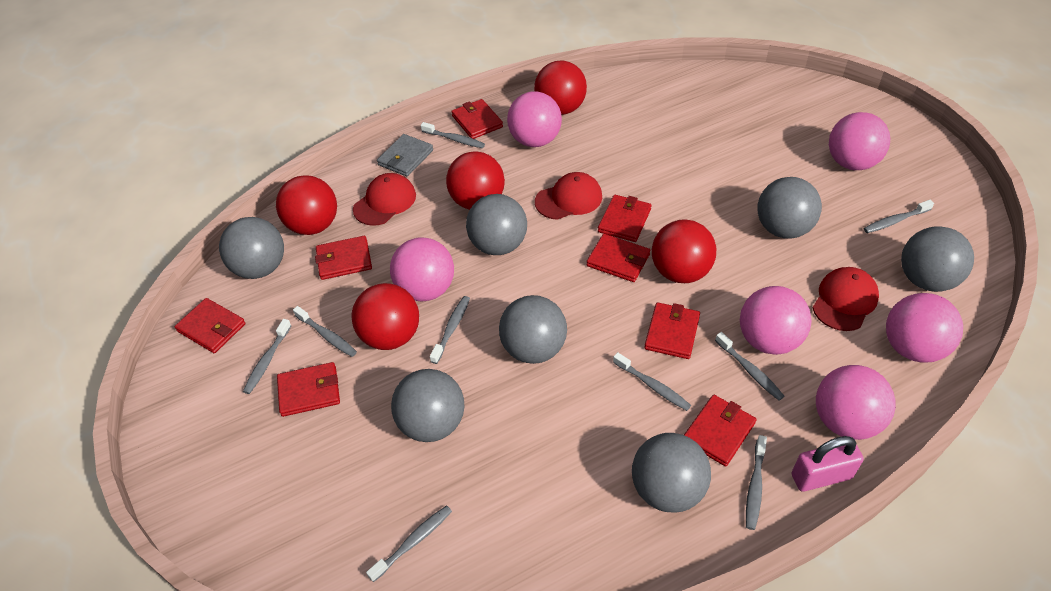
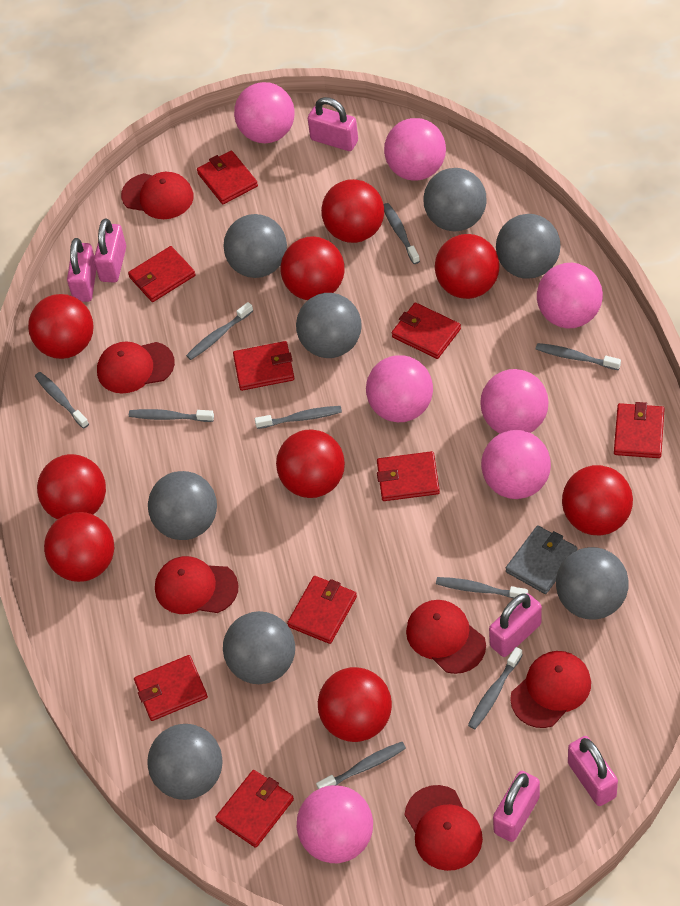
grey ball: 7 -> 8
pink ball: 6 -> 7
pink padlock: 1 -> 6
red ball: 5 -> 9
red cap: 3 -> 6
red wallet: 8 -> 9

